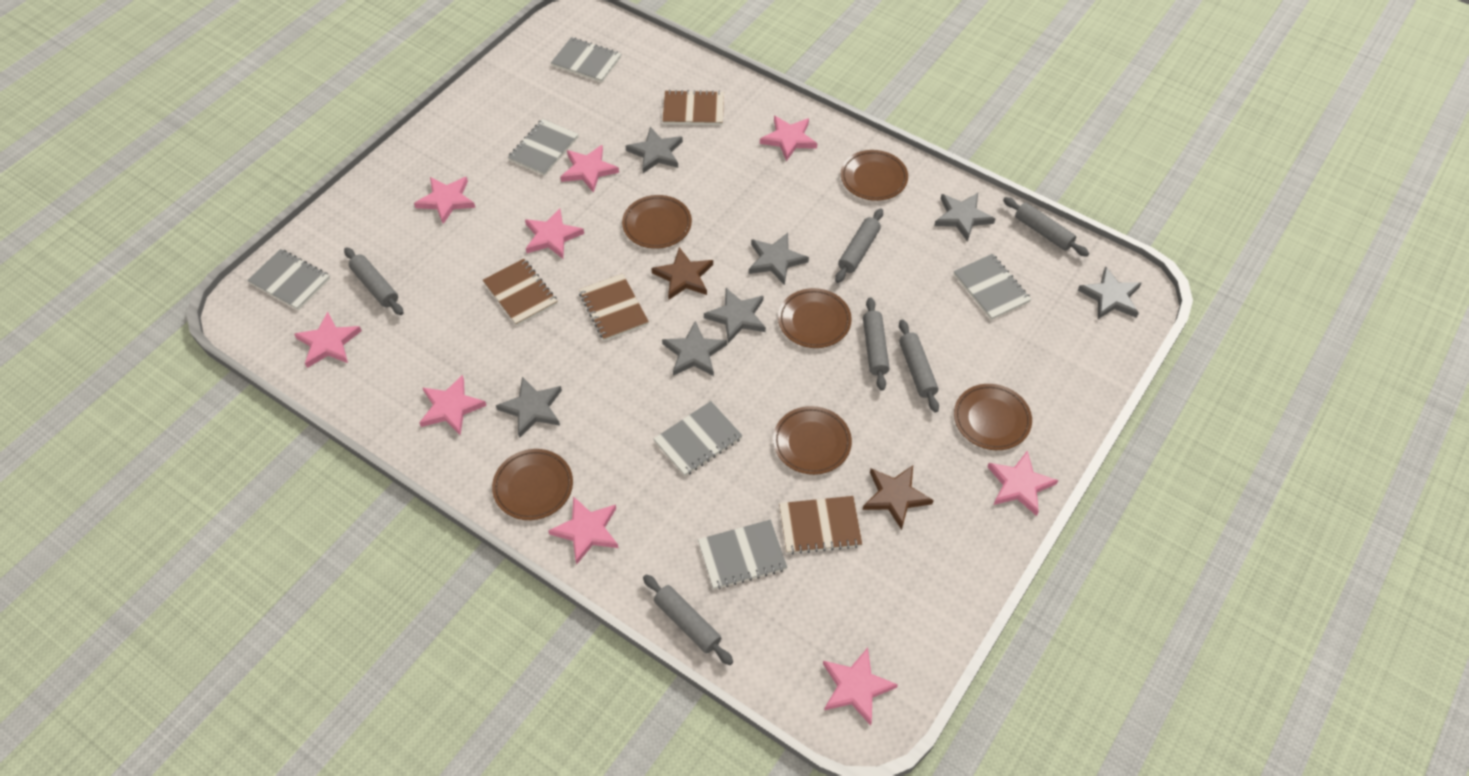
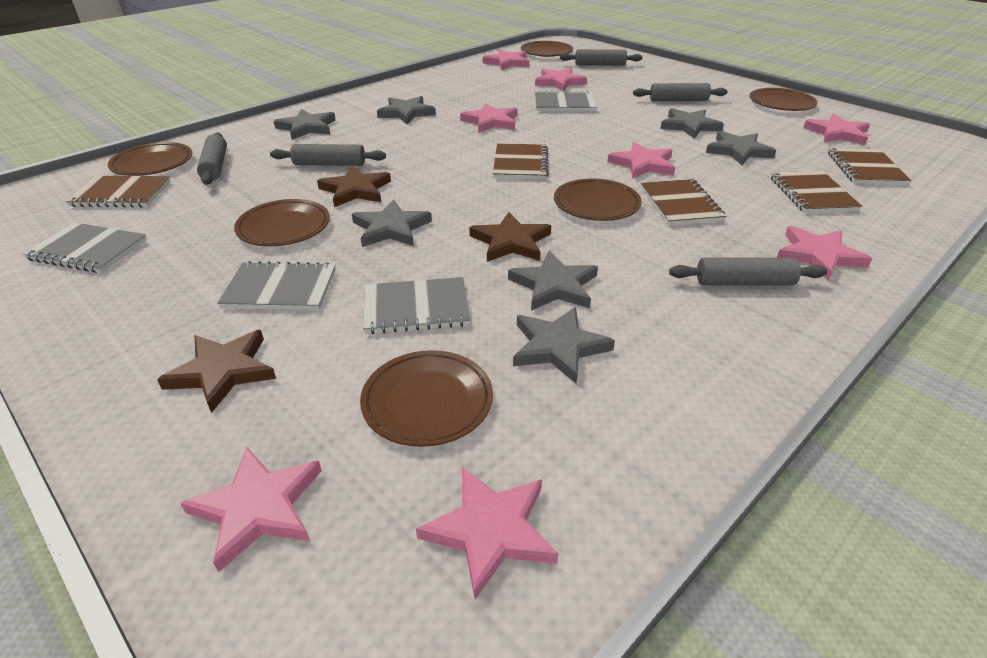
brown notebook: 4 -> 5
brown star: 2 -> 3
grey notebook: 6 -> 4
grey rolling pin: 6 -> 5
pink star: 9 -> 8

